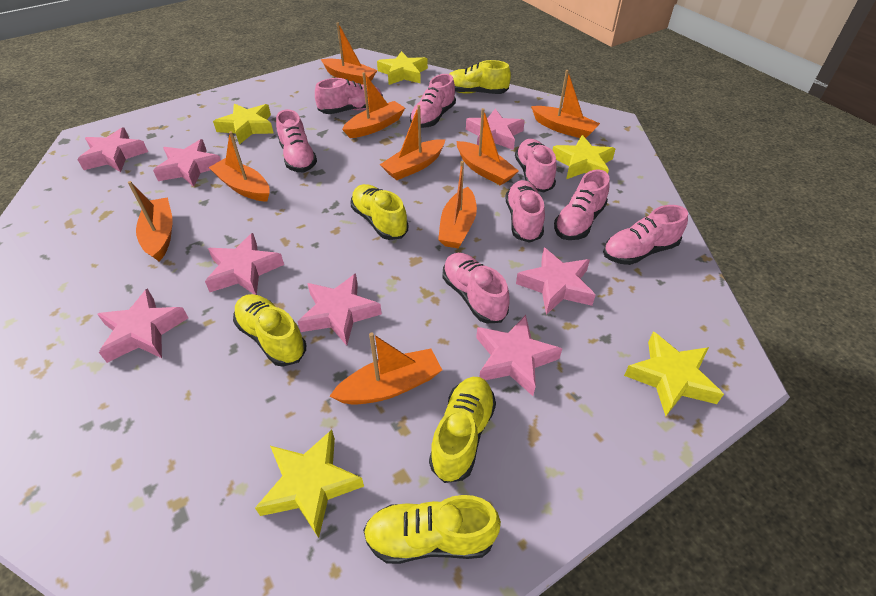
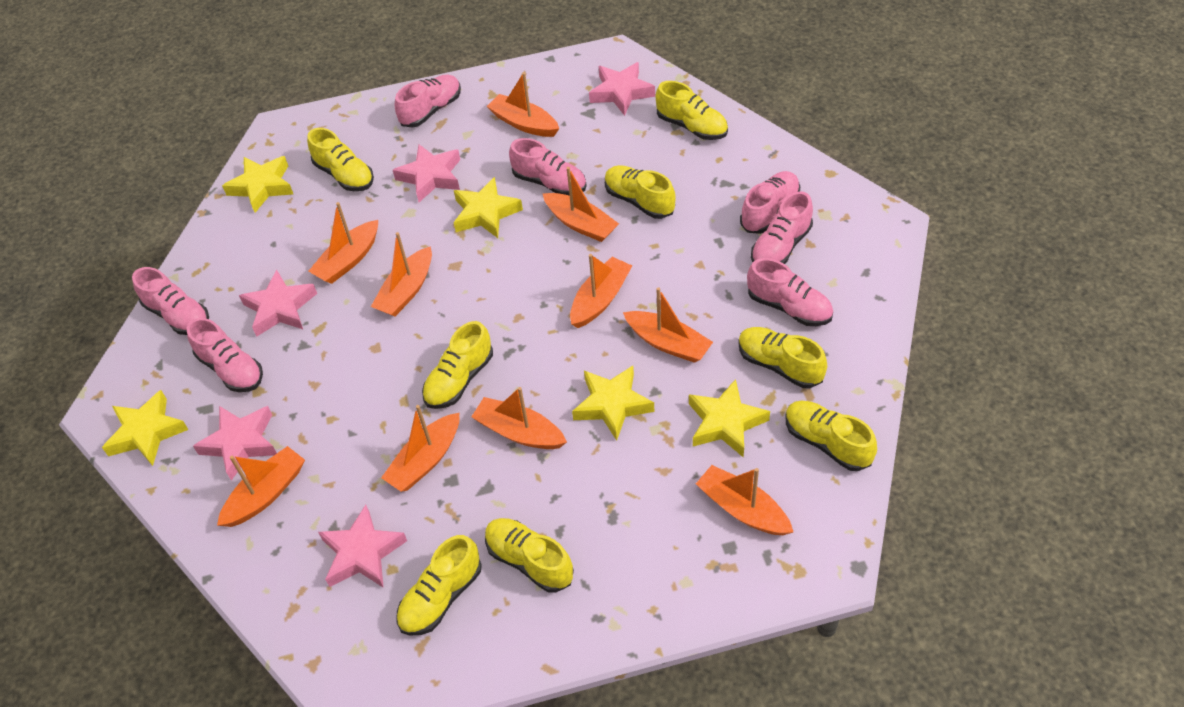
orange boat: 9 -> 10
pink shoe: 8 -> 7
pink star: 8 -> 5
yellow shoe: 5 -> 8

